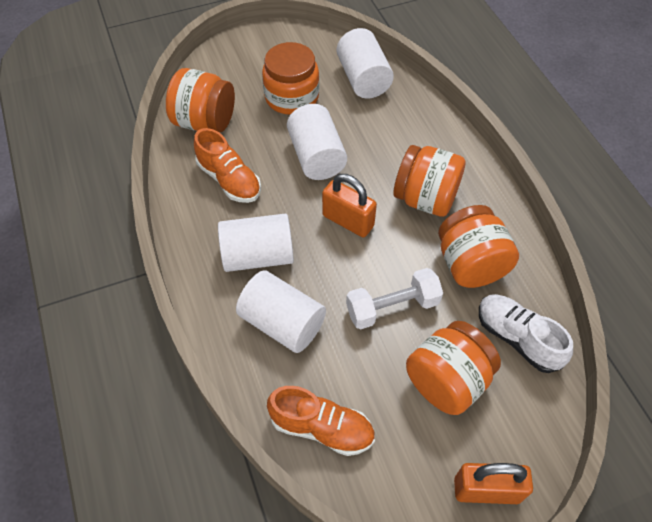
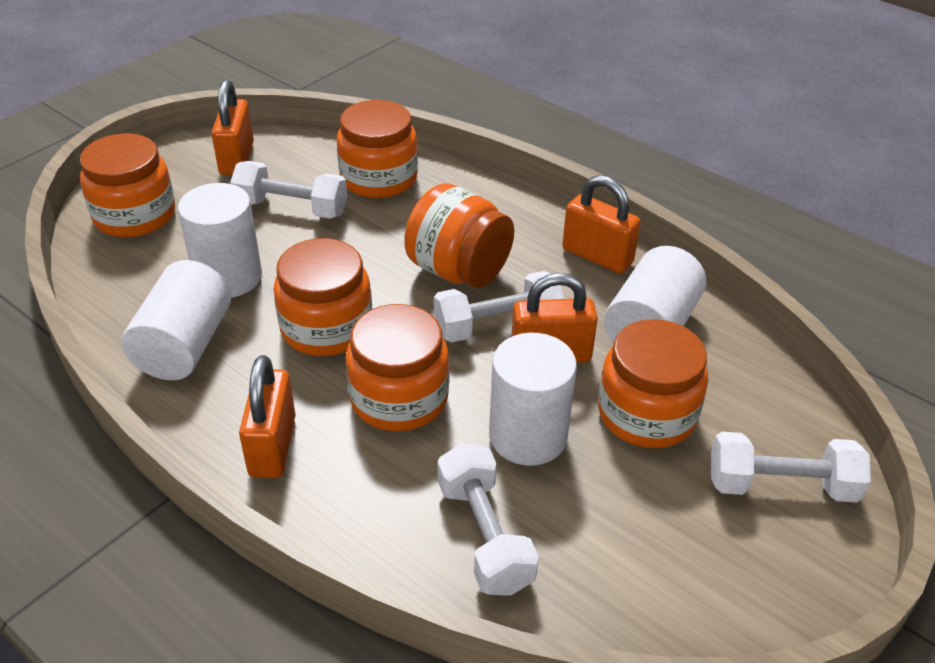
orange jar: 5 -> 6
orange padlock: 2 -> 4
orange shoe: 2 -> 0
white dumbbell: 1 -> 4
white shoe: 1 -> 0

